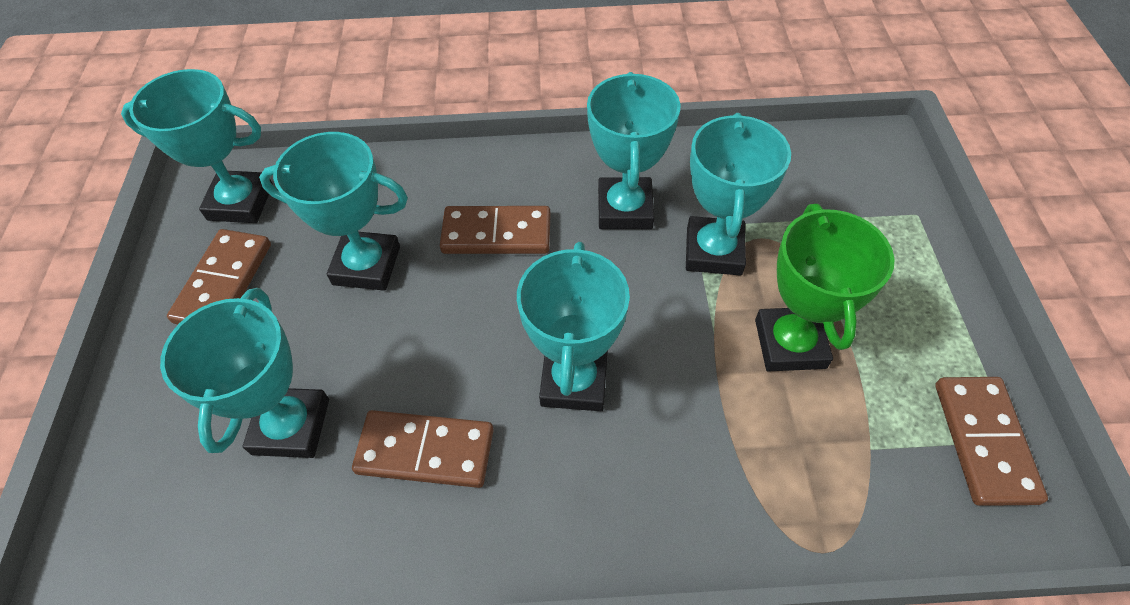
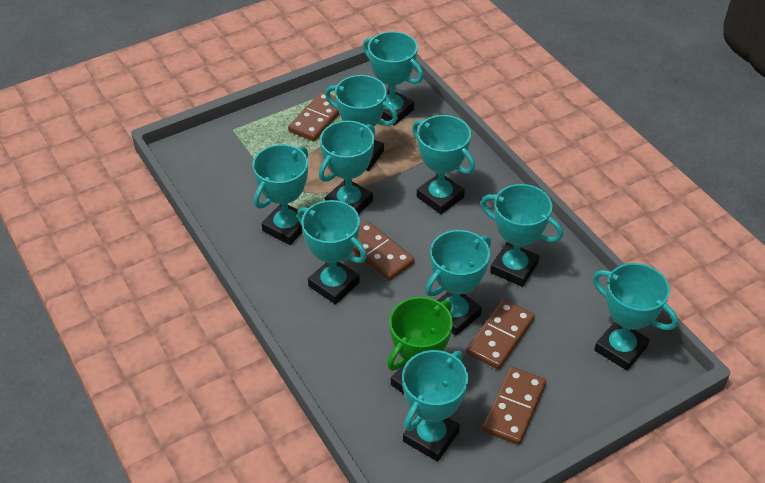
turquoise trophy: 6 -> 10

